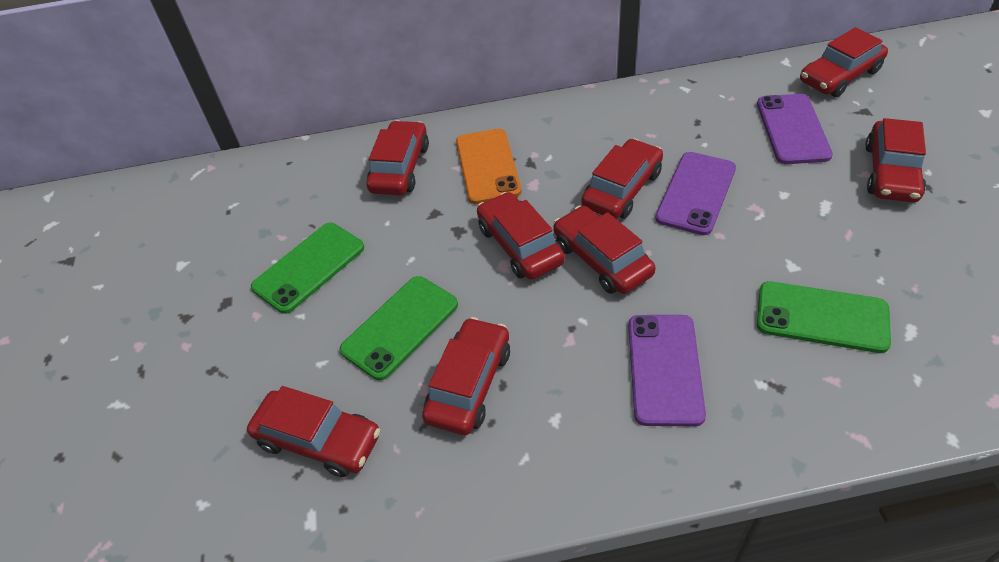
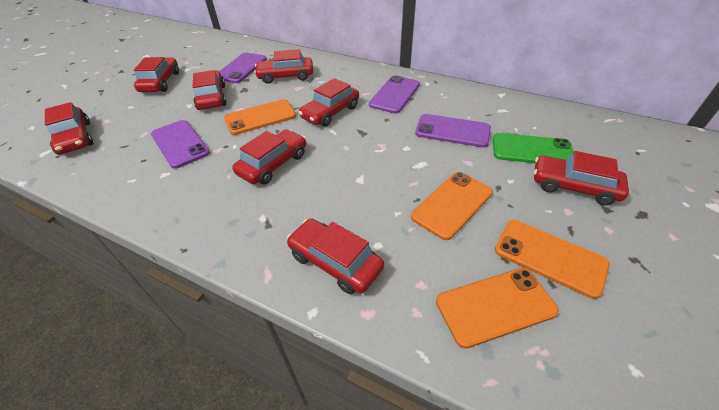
green phone: 3 -> 1
orange phone: 1 -> 4
purple phone: 3 -> 4

